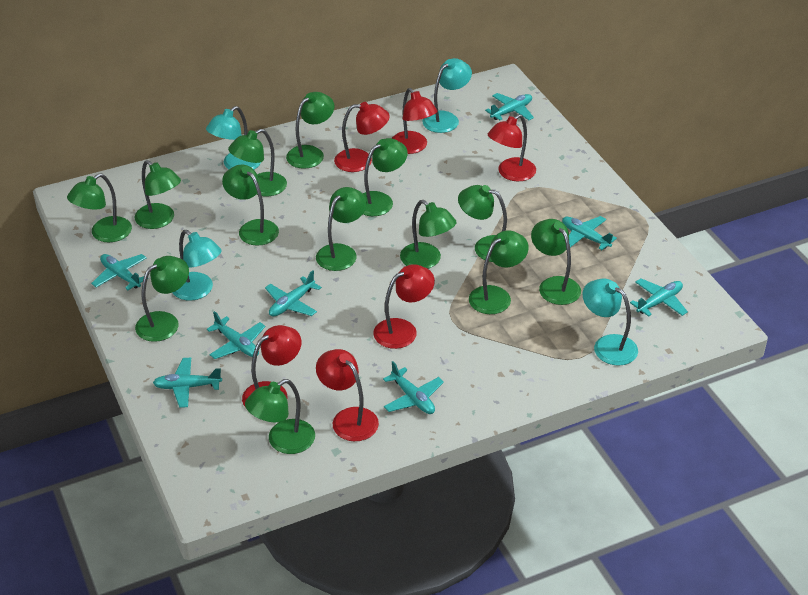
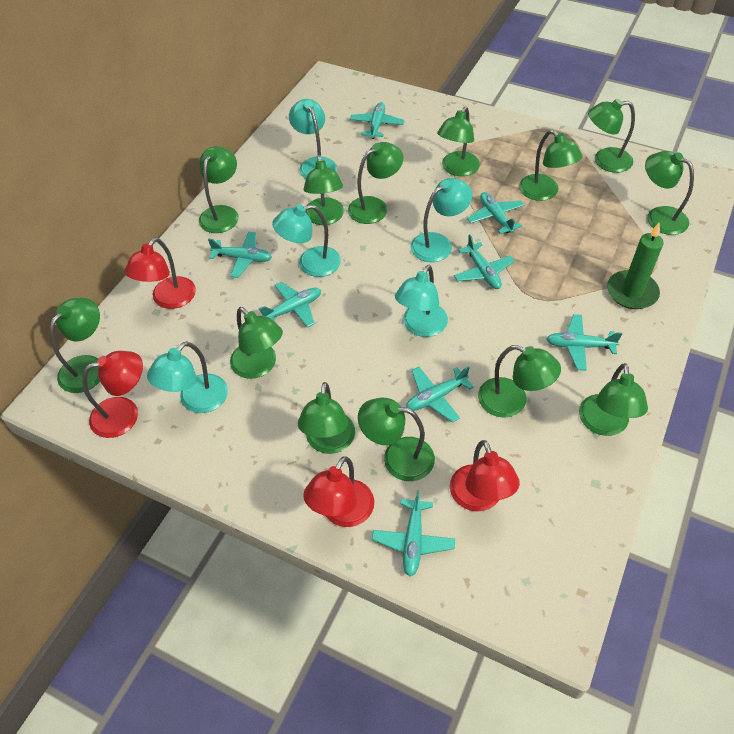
green candle: 0 -> 1
red lamp: 6 -> 4
turquoise lamp: 4 -> 5

